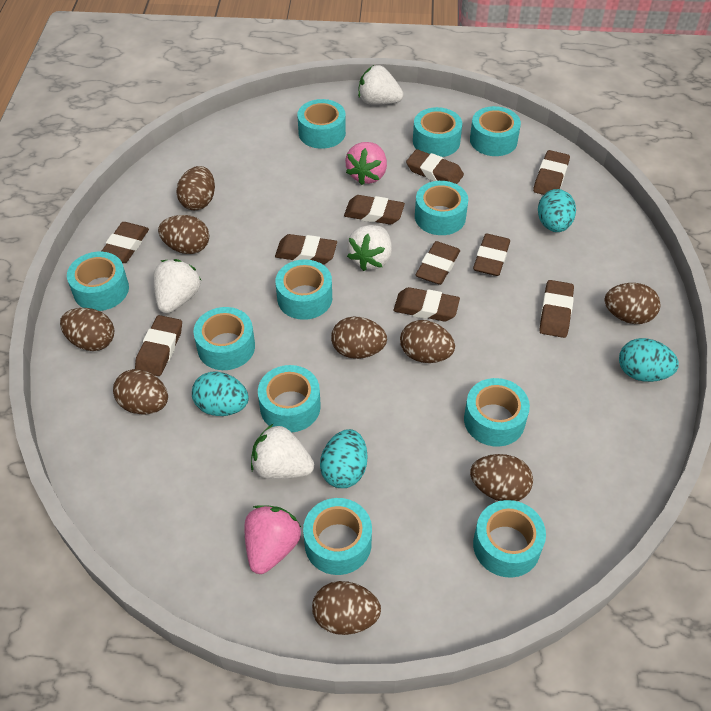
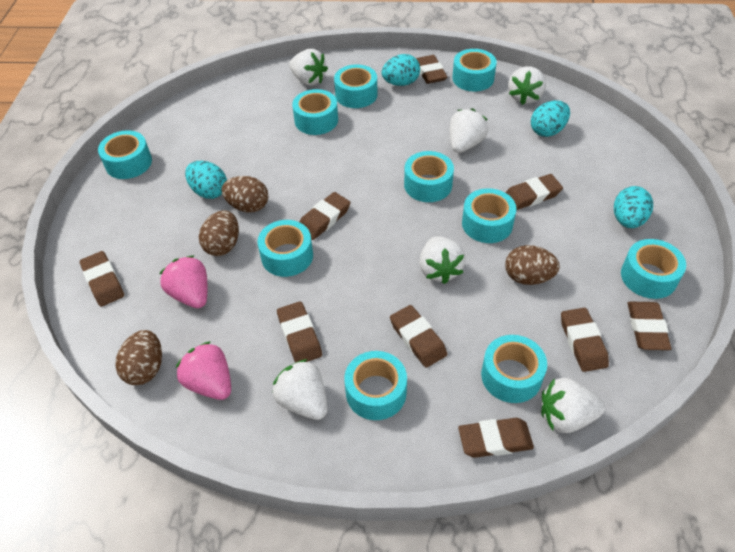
brown egg: 9 -> 4
brown eraser: 10 -> 9
turquoise tape: 11 -> 10
white strawberry: 4 -> 6

